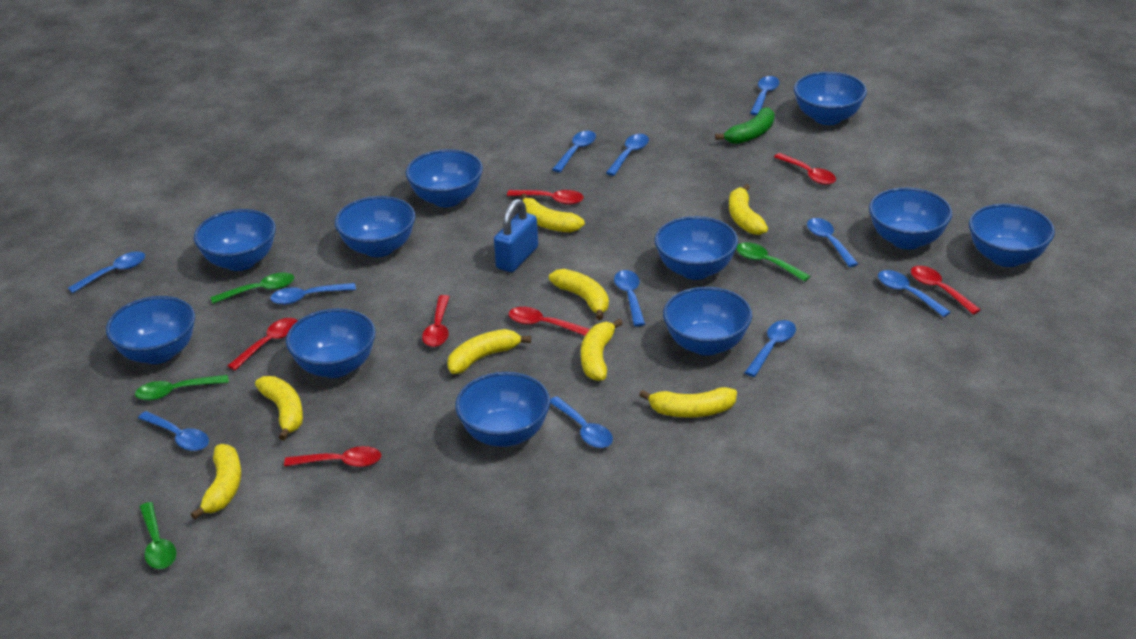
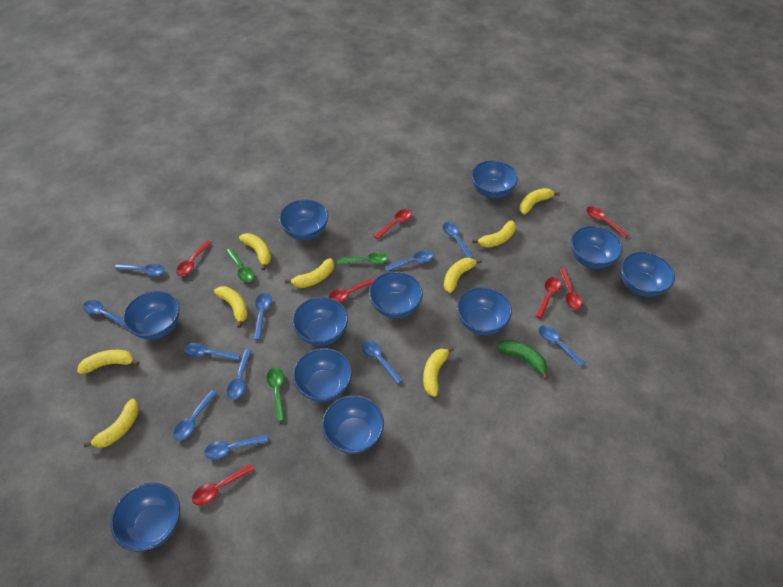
blue padlock: 1 -> 0
green spoon: 4 -> 3
yellow banana: 8 -> 9

